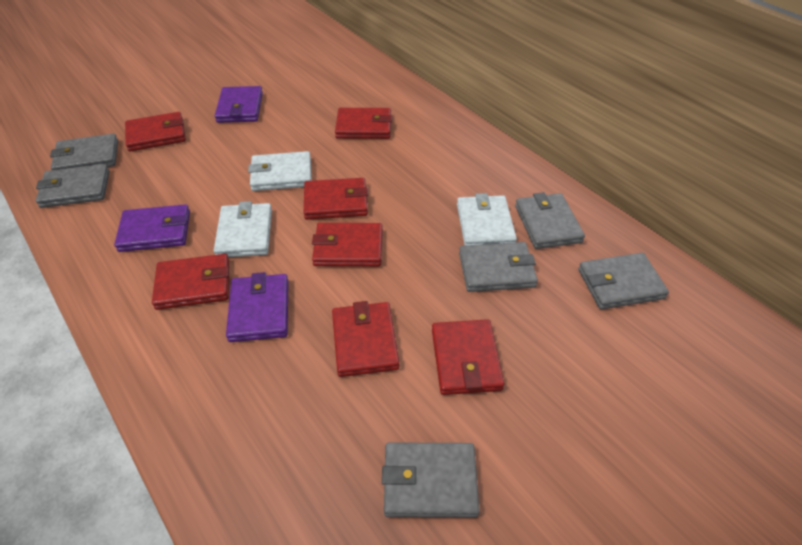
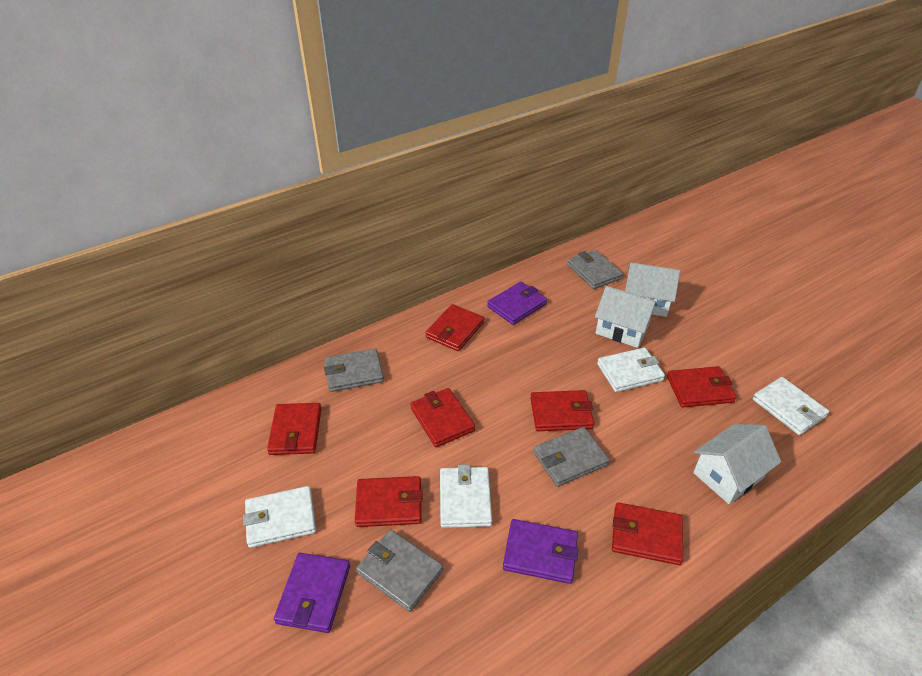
grey wallet: 6 -> 4
white house: 0 -> 3
white wallet: 3 -> 4

